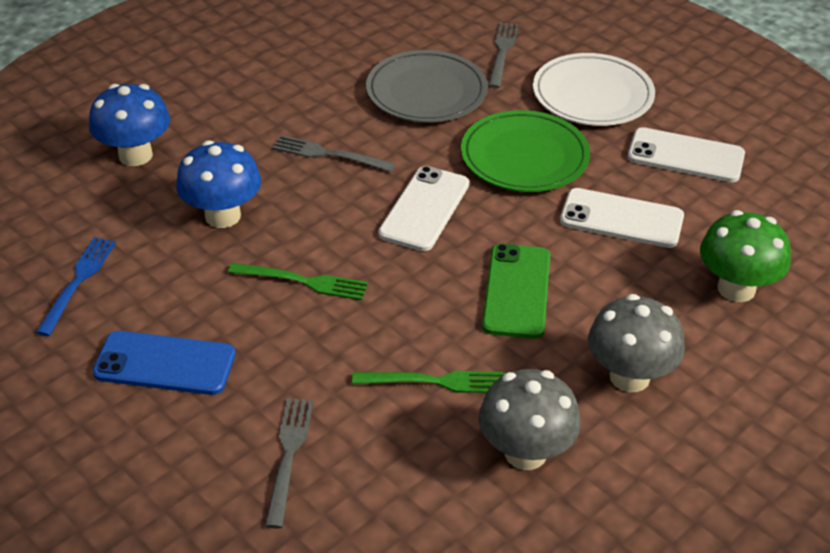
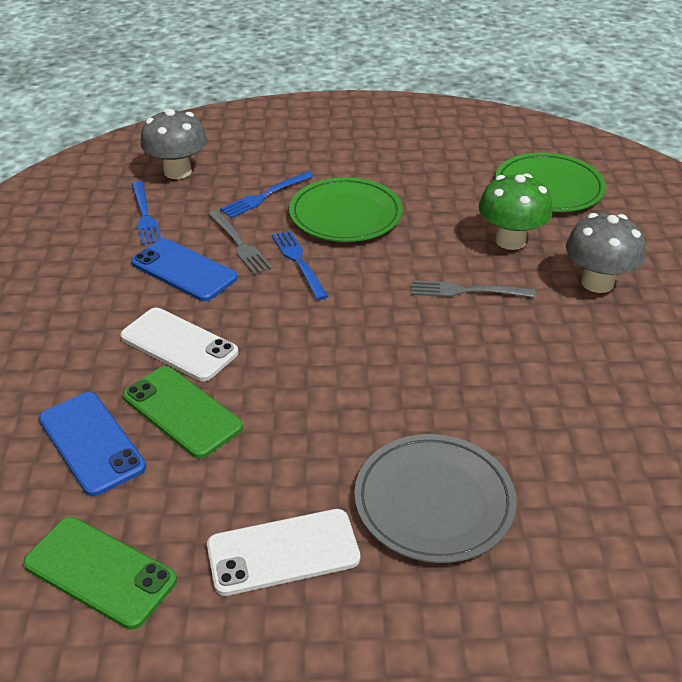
blue fork: 1 -> 3
blue mushroom: 2 -> 0
blue phone: 1 -> 2
green fork: 2 -> 0
green phone: 1 -> 2
green plate: 1 -> 2
grey fork: 3 -> 2
white phone: 3 -> 2
white plate: 1 -> 0

